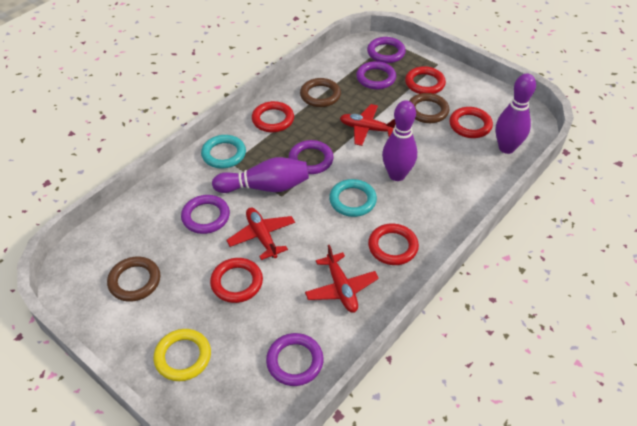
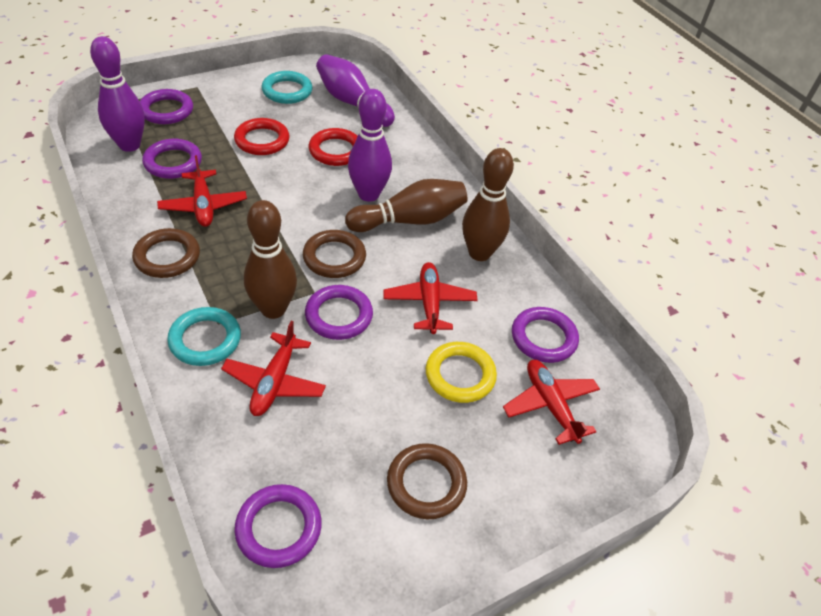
brown bowling pin: 0 -> 3
red plane: 3 -> 4
red ring: 5 -> 2

